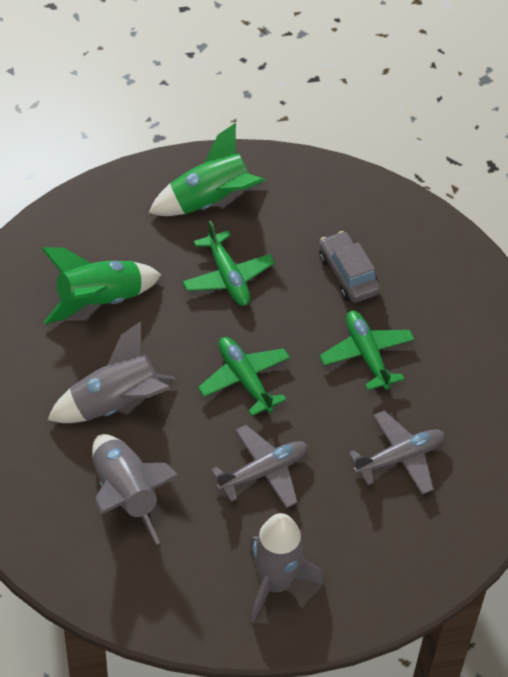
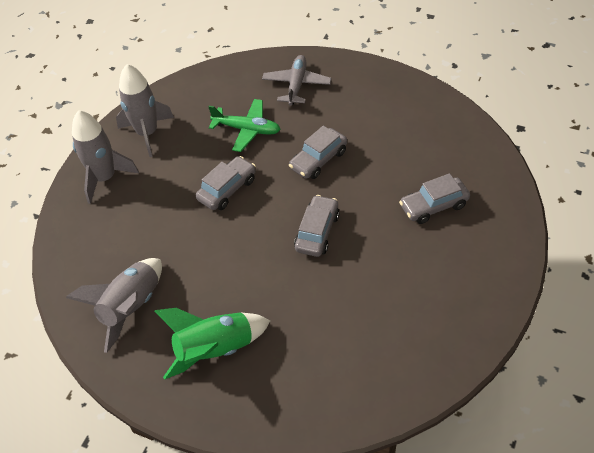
green plane: 3 -> 1
green rocket: 2 -> 1
grey car: 1 -> 4
grey plane: 2 -> 1

